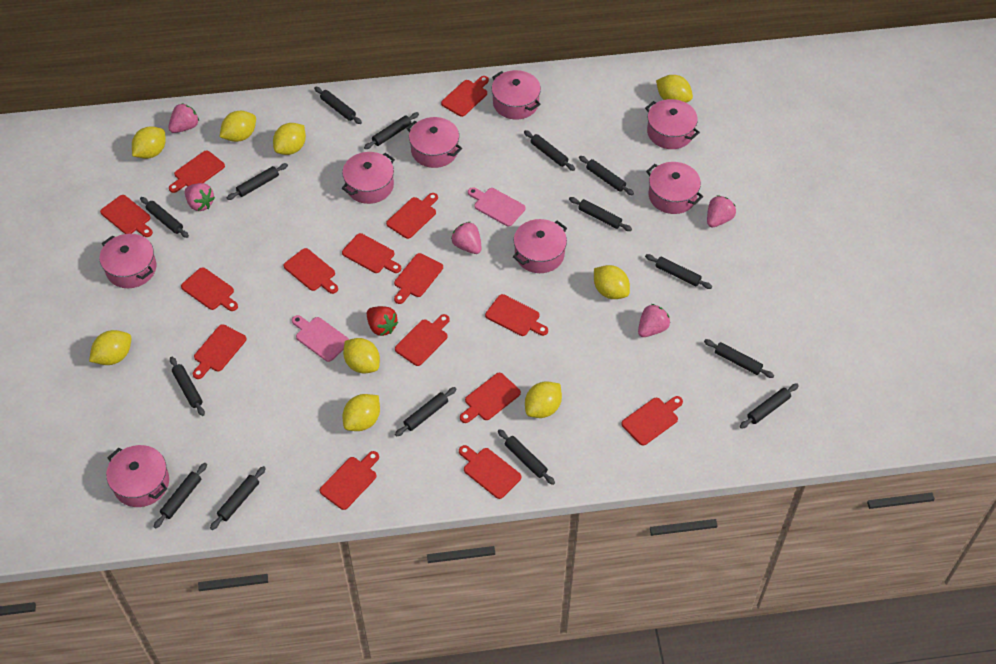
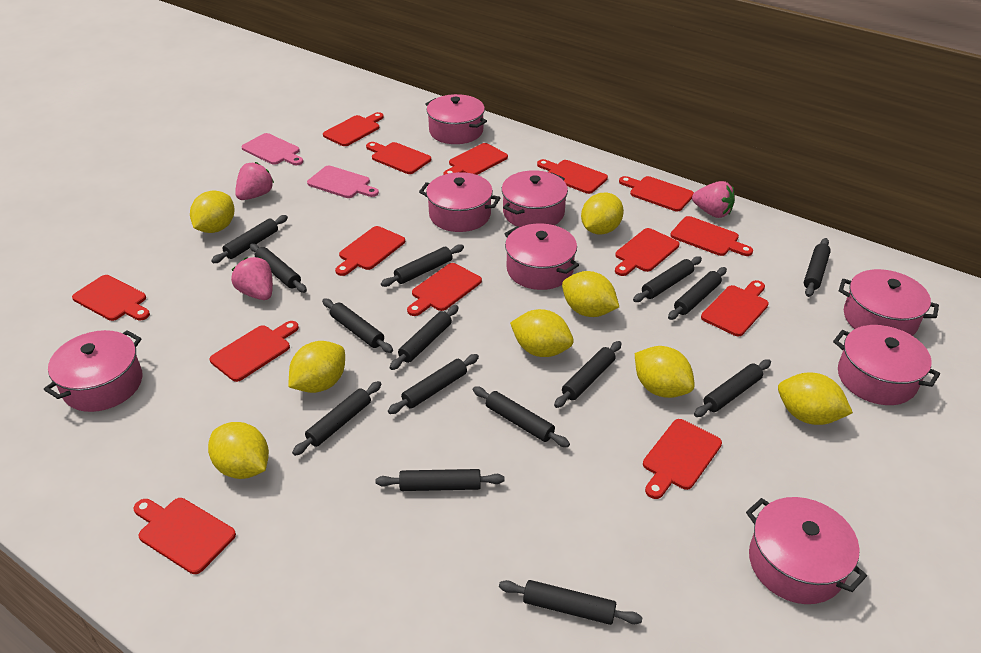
pink strawberry: 5 -> 3
red cutting board: 15 -> 14
red strawberry: 1 -> 0
yellow lemon: 9 -> 8

